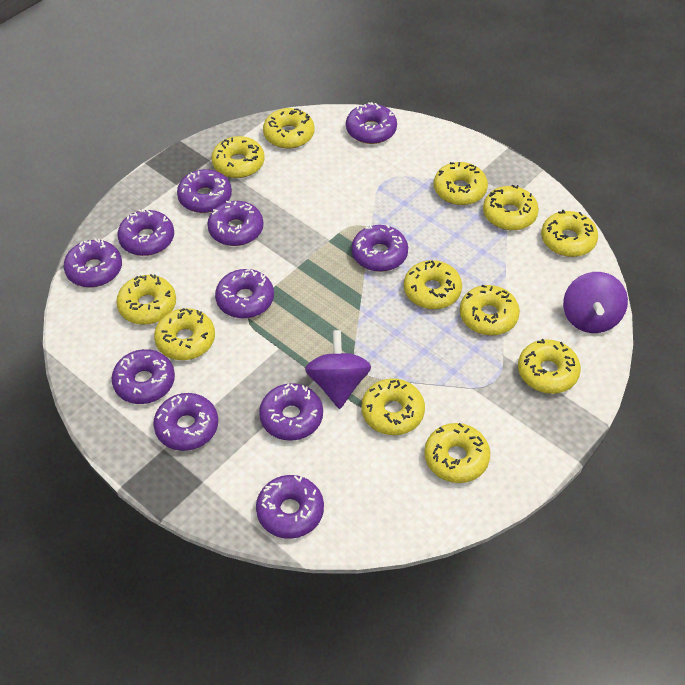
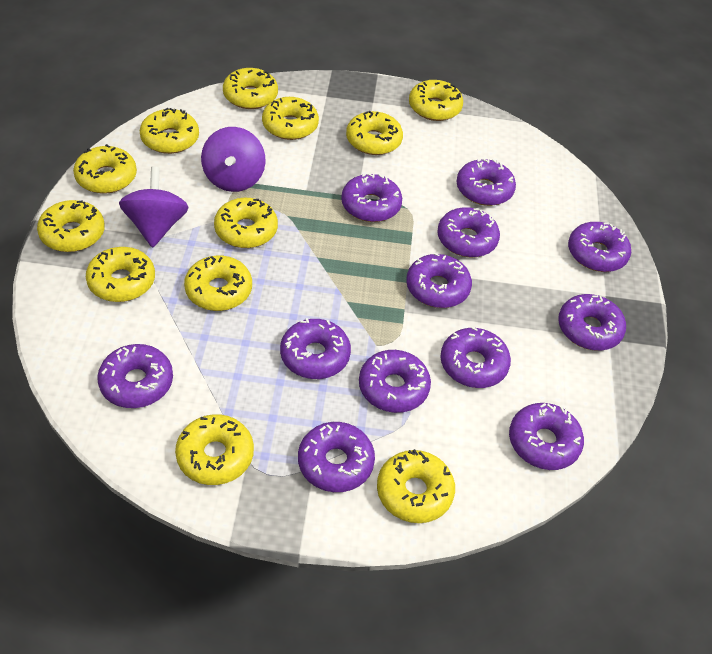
purple donut: 11 -> 12

